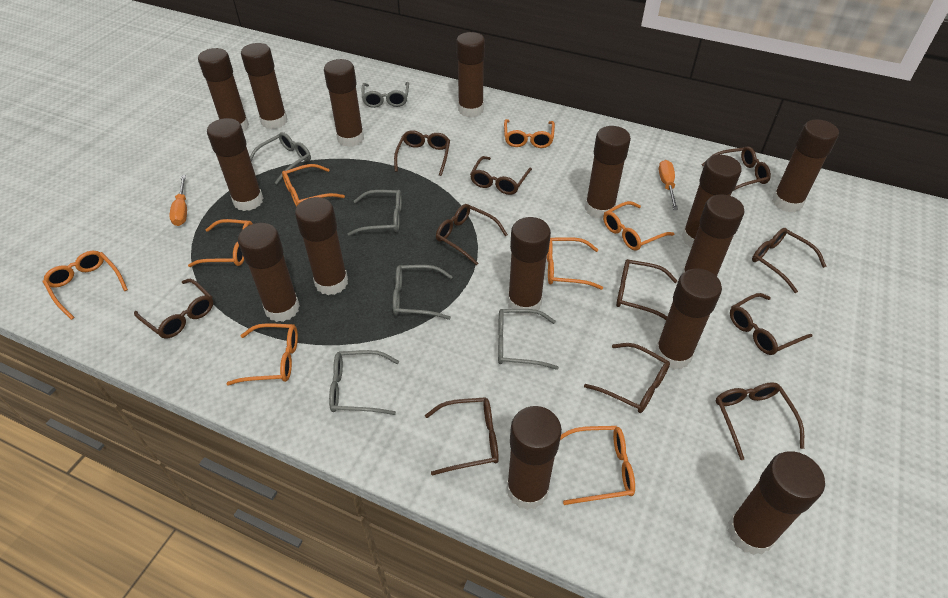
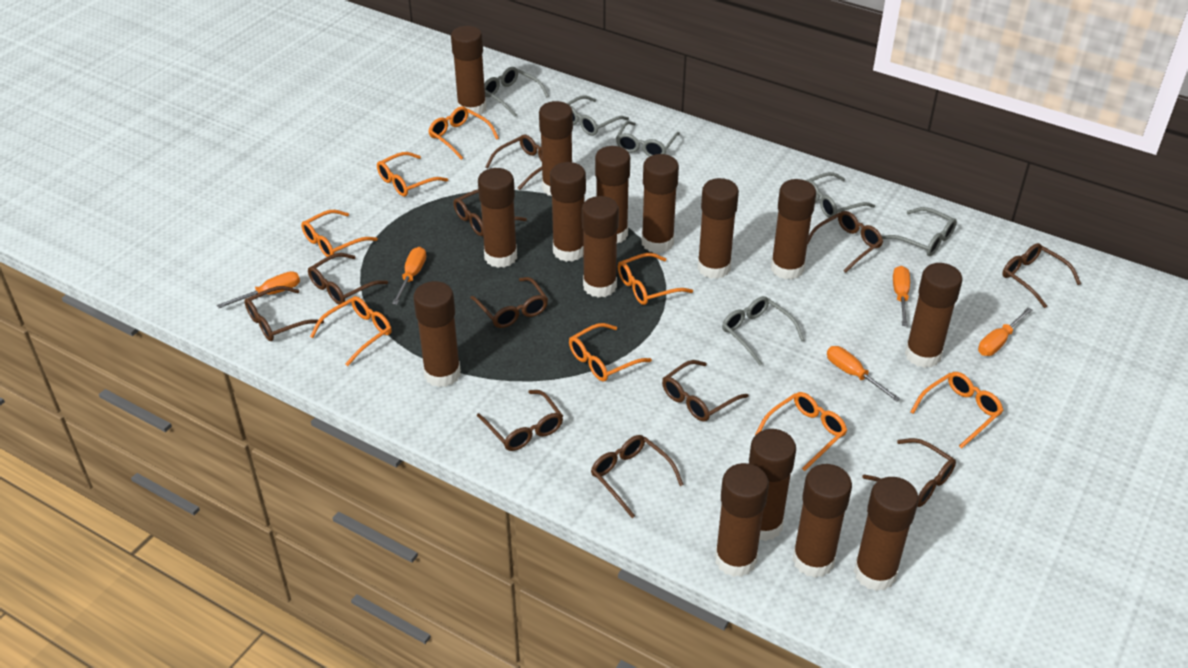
orange screwdriver: 2 -> 5

